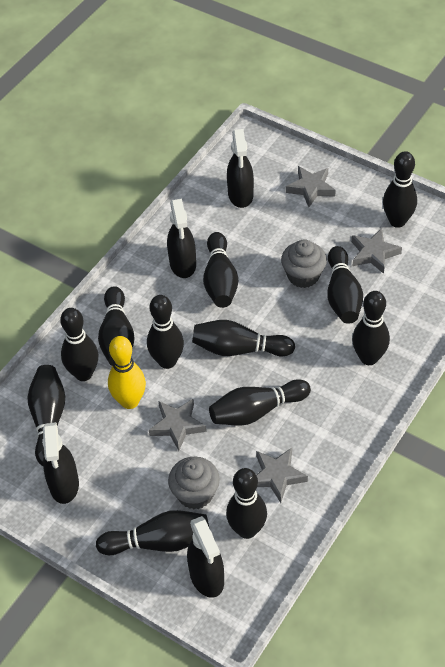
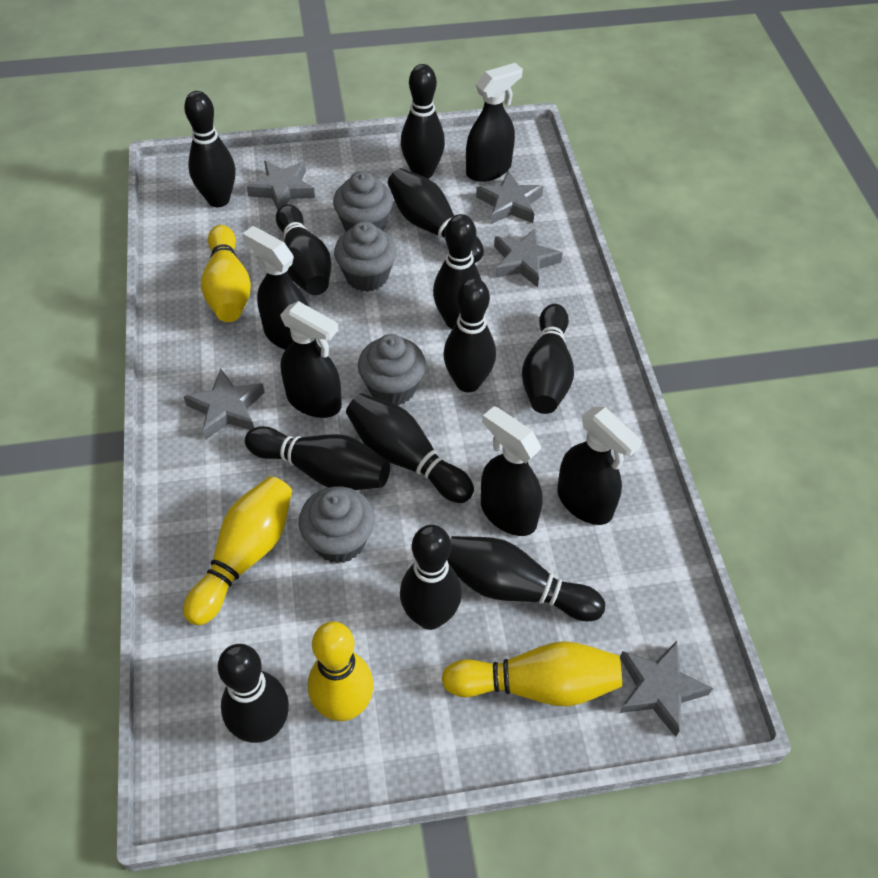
black spray bottle: 4 -> 5
grey cupcake: 2 -> 4
grey star: 4 -> 5
yellow bowling pin: 1 -> 4

